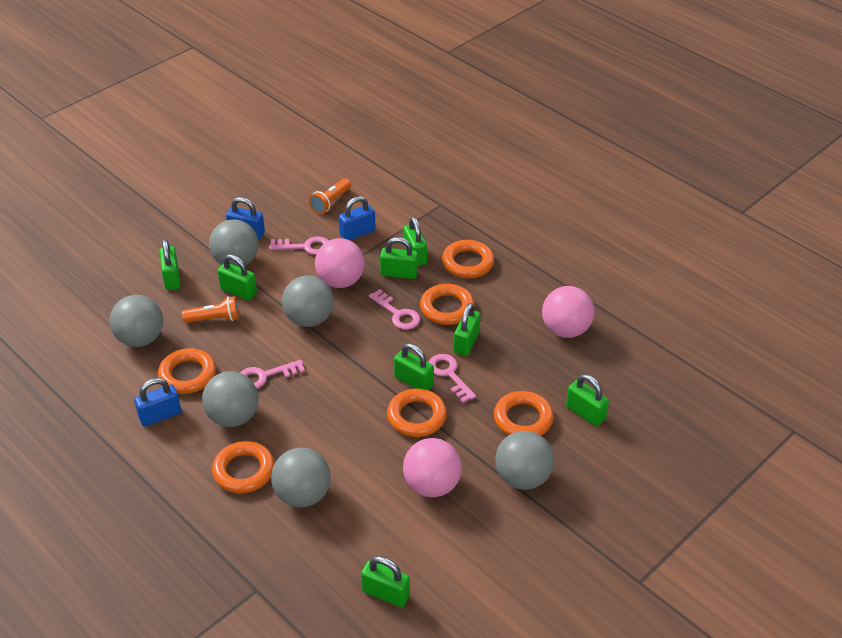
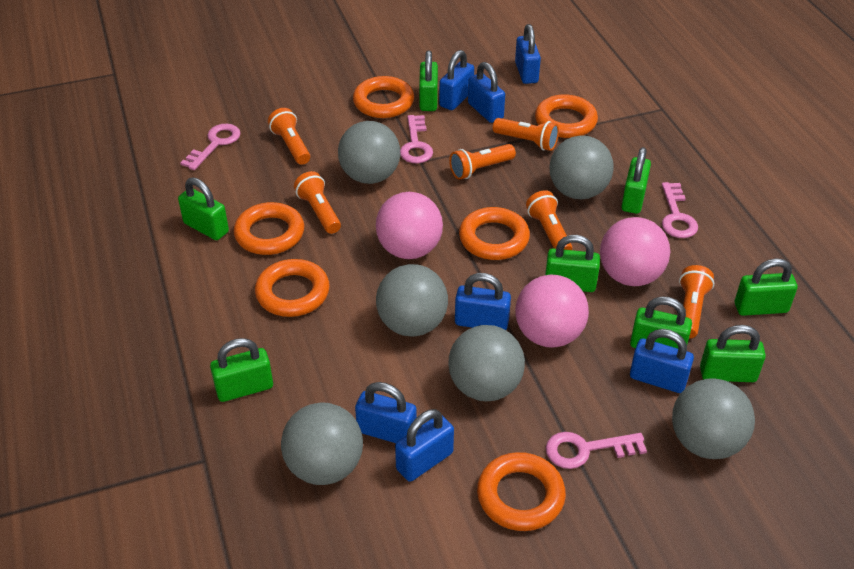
blue padlock: 3 -> 7
orange flashlight: 2 -> 6

